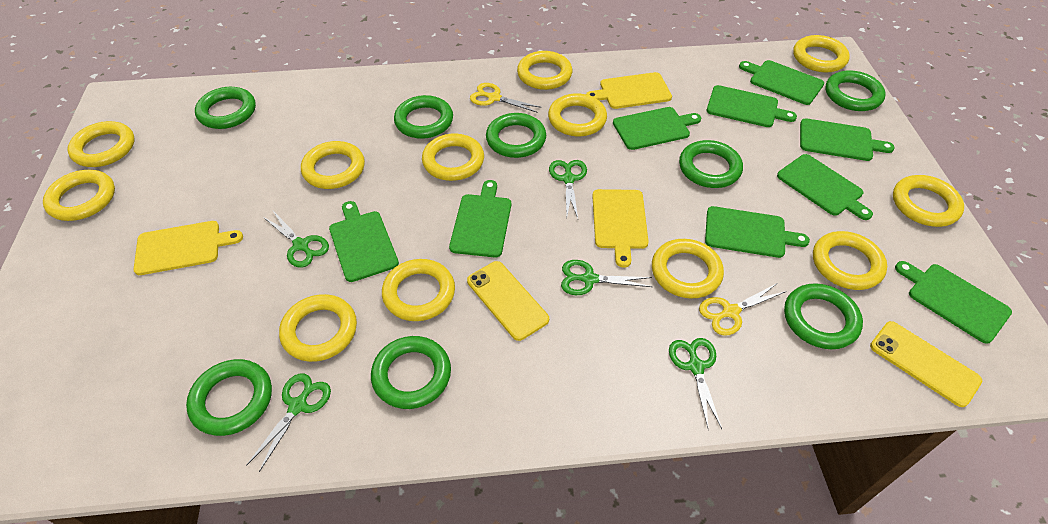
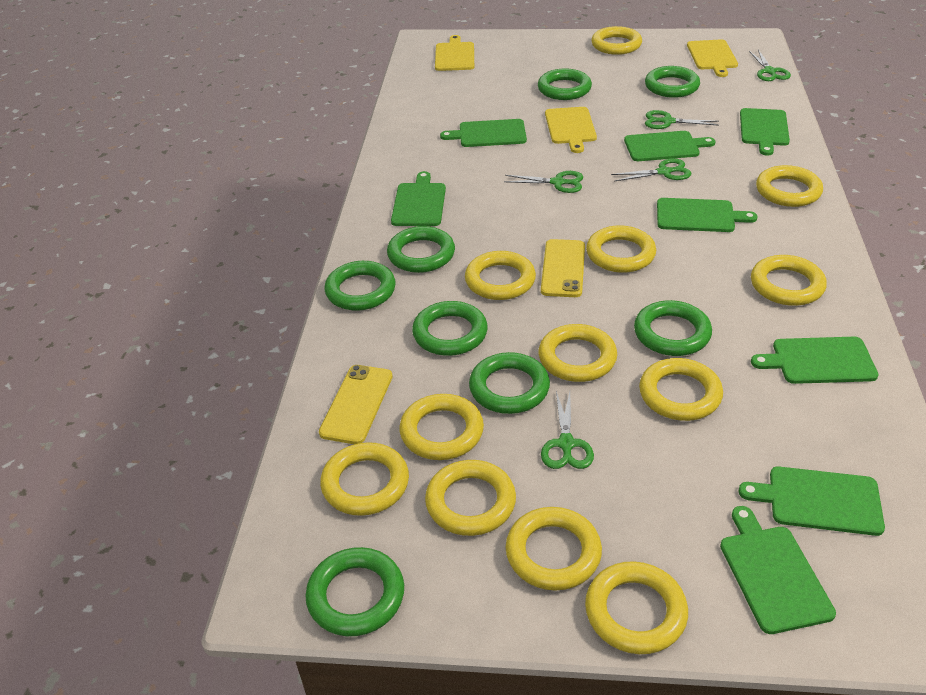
green cutting board: 9 -> 8
yellow scissors: 2 -> 0

